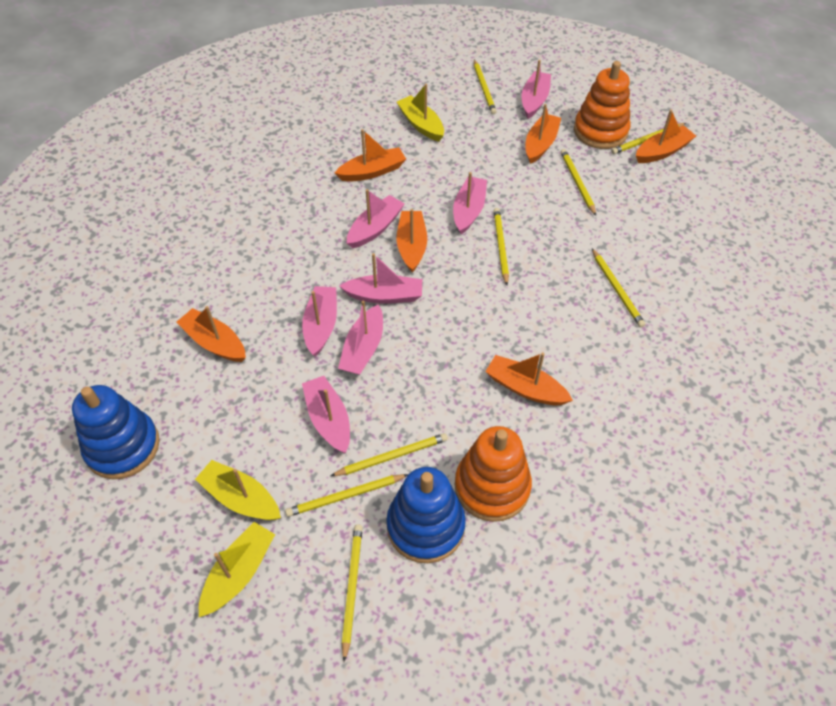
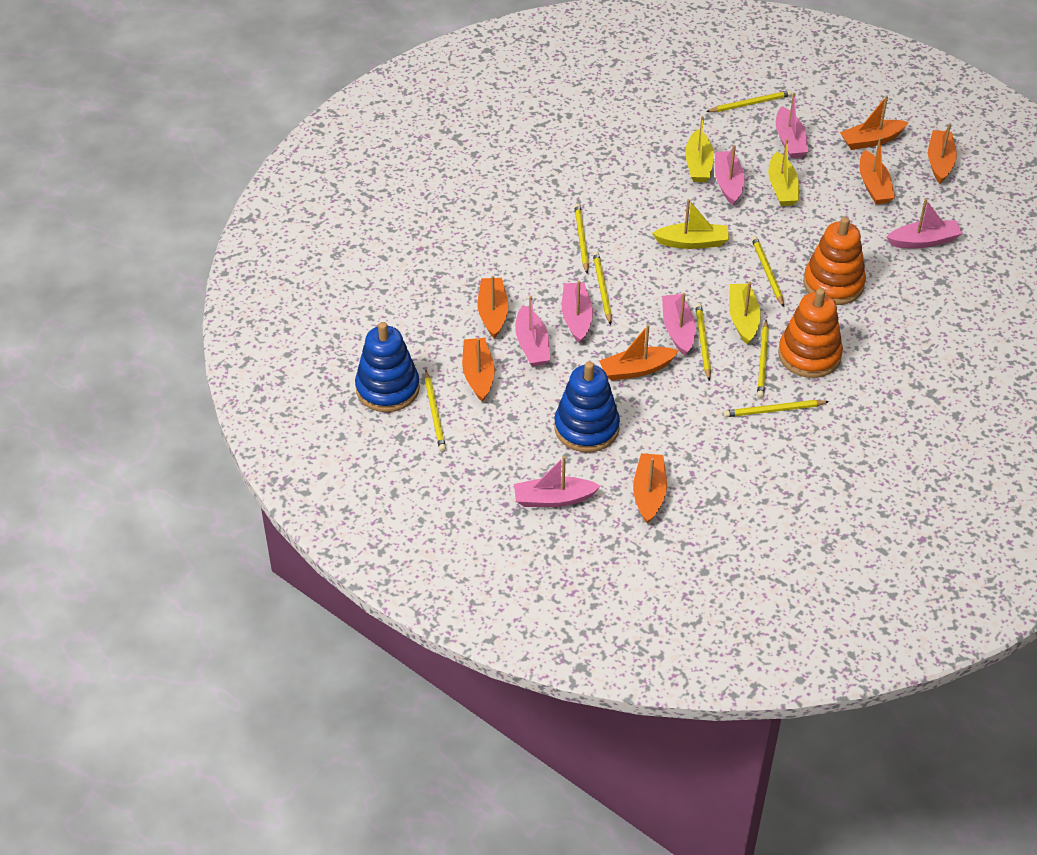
orange boat: 6 -> 7
yellow boat: 3 -> 4

